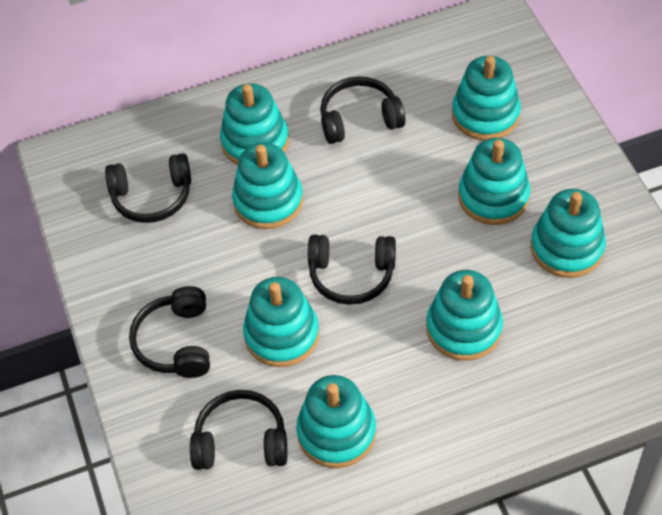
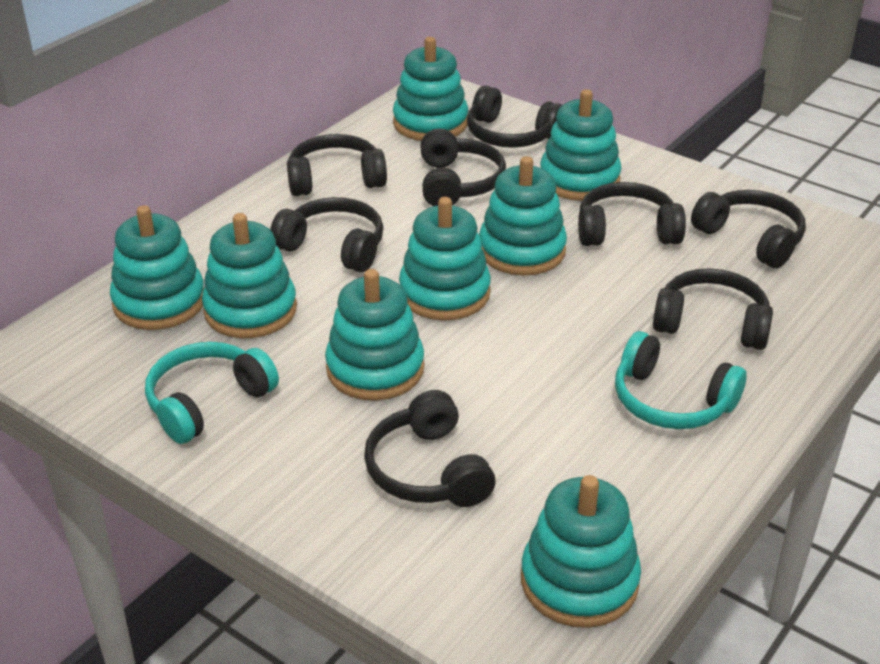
black headphones: 5 -> 8
turquoise headphones: 0 -> 2

